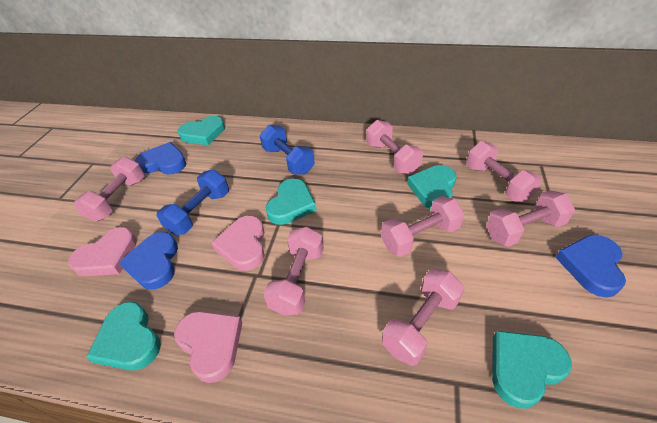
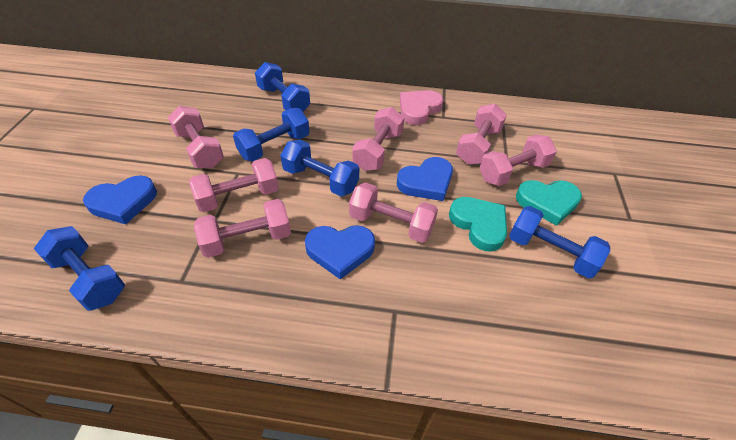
blue dumbbell: 2 -> 5
pink heart: 3 -> 1
turquoise heart: 5 -> 2

